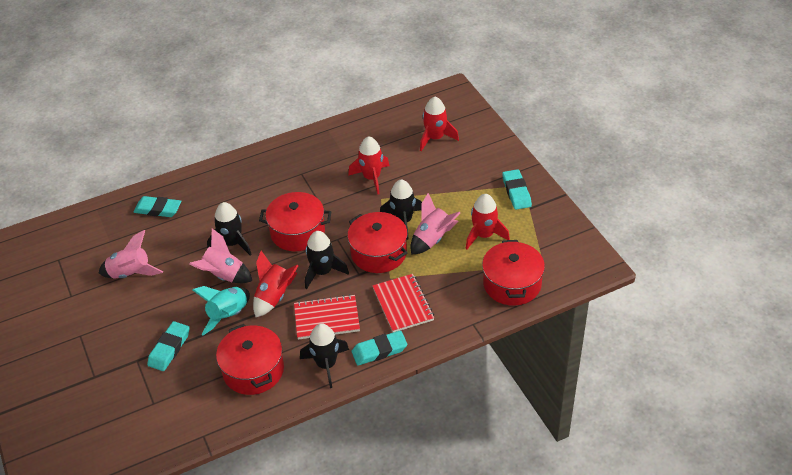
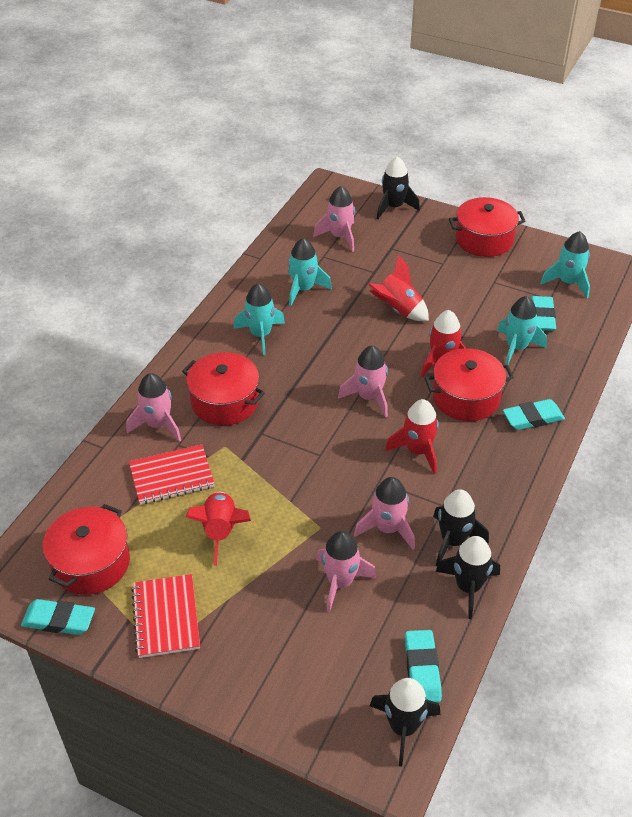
pink rocket: 3 -> 5
turquoise rocket: 1 -> 4

